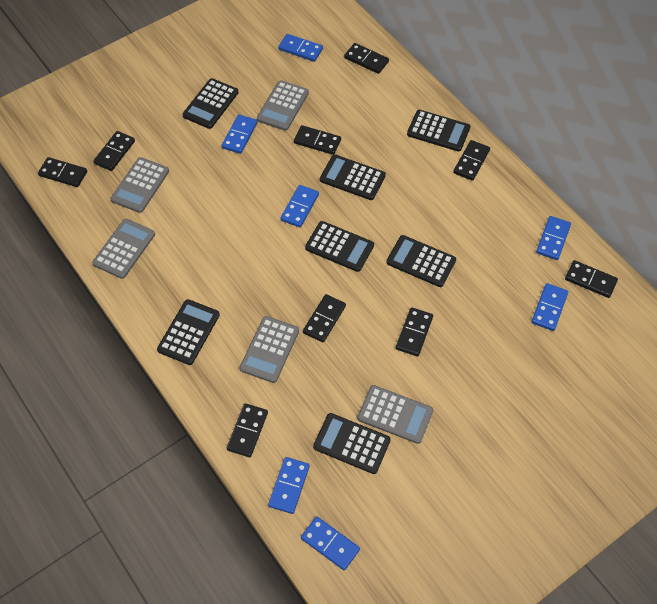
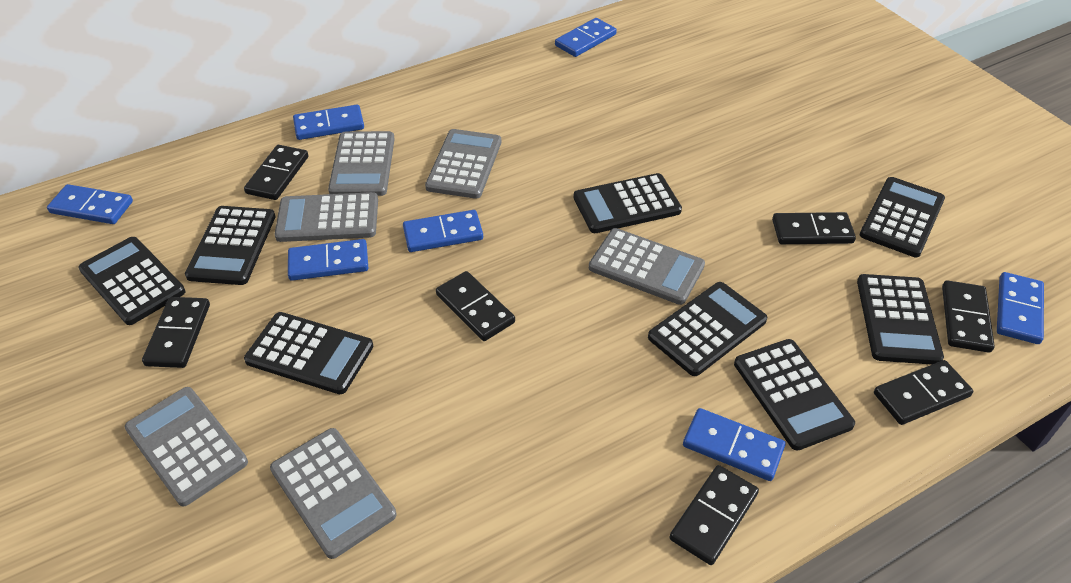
black calculator: 7 -> 8
black domino: 9 -> 7
grey calculator: 5 -> 6

